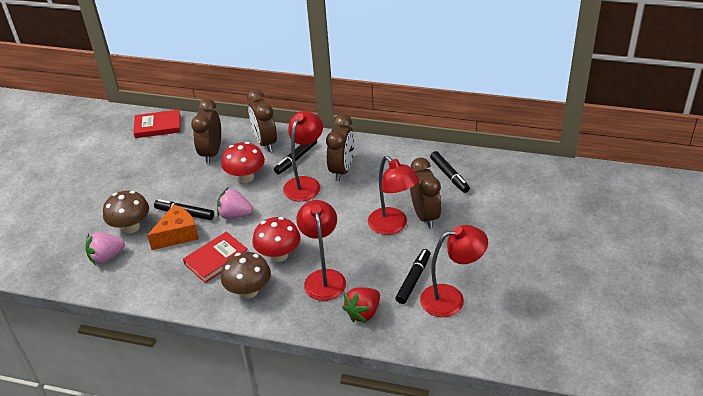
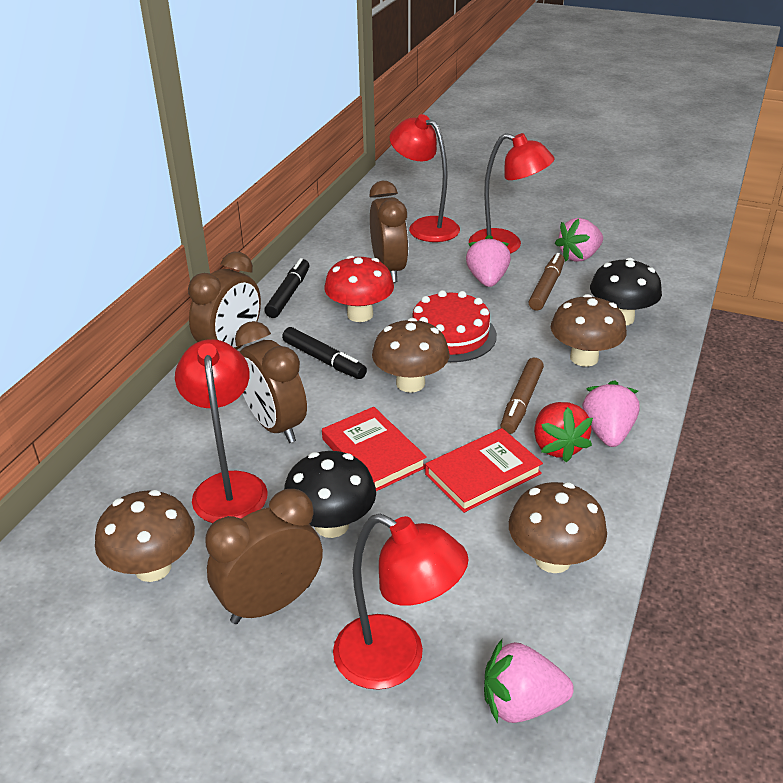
black marker: 4 -> 2
black mushroom: 0 -> 2
brown marker: 0 -> 2
brown mushroom: 2 -> 4
orange cheese: 1 -> 0
pink strawberry: 2 -> 4
red cake: 0 -> 1
red mushroom: 2 -> 1

